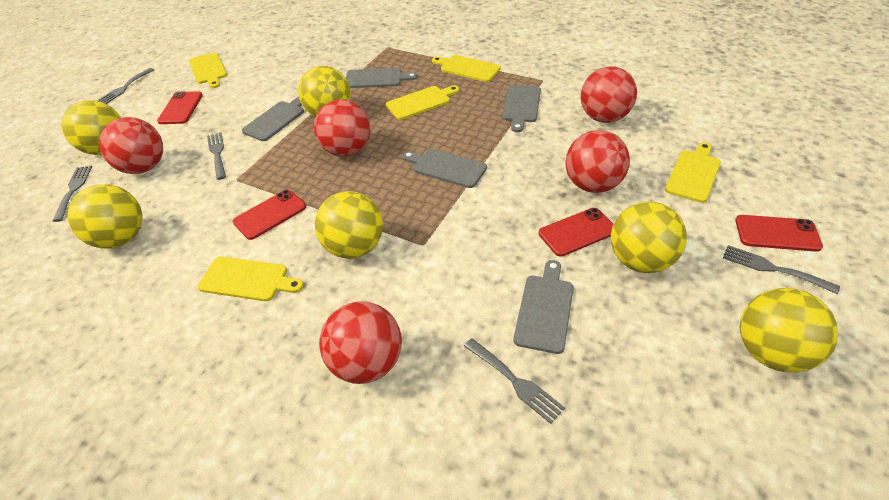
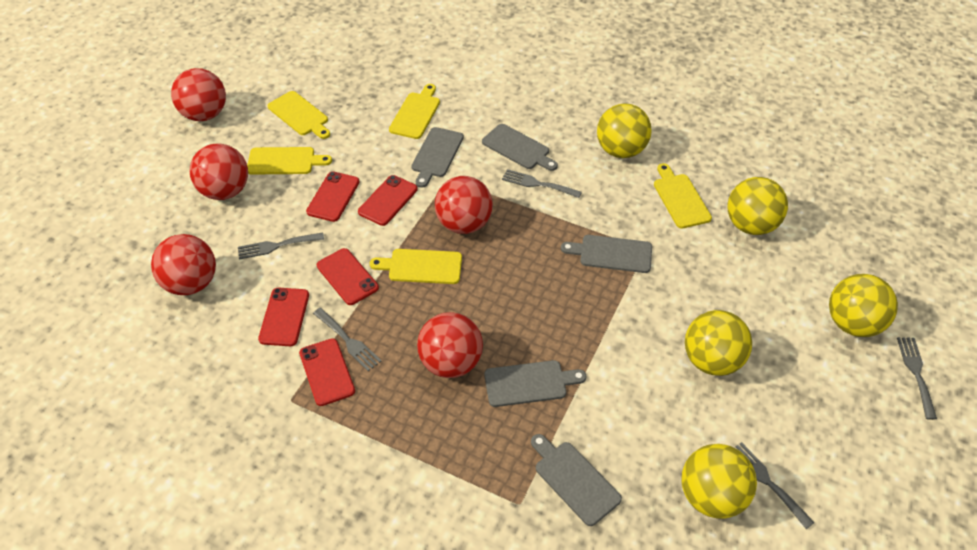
red phone: 4 -> 5
yellow ball: 6 -> 5

